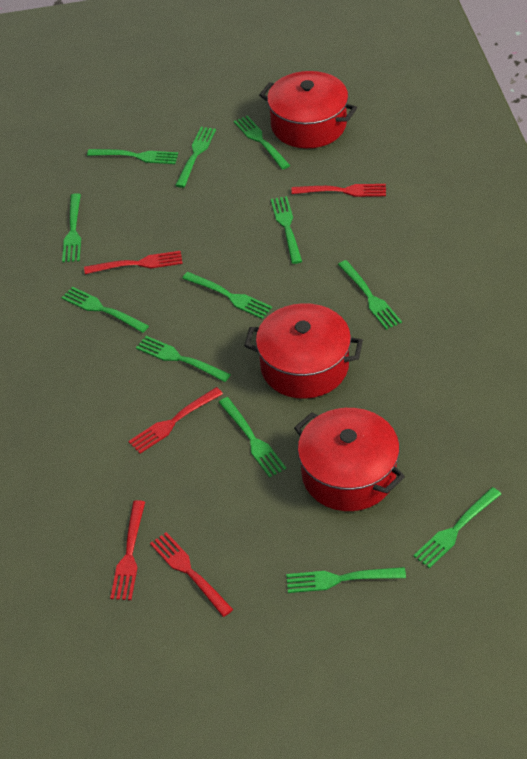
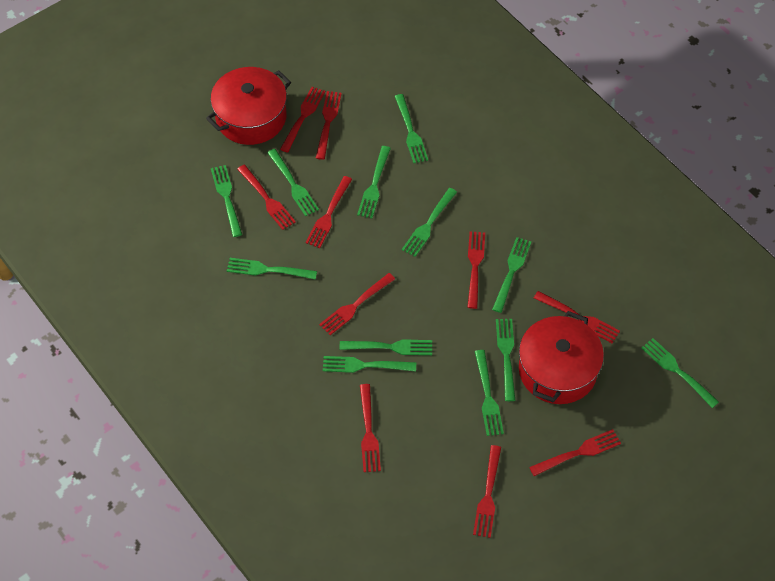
red fork: 5 -> 10
red pot: 3 -> 2

